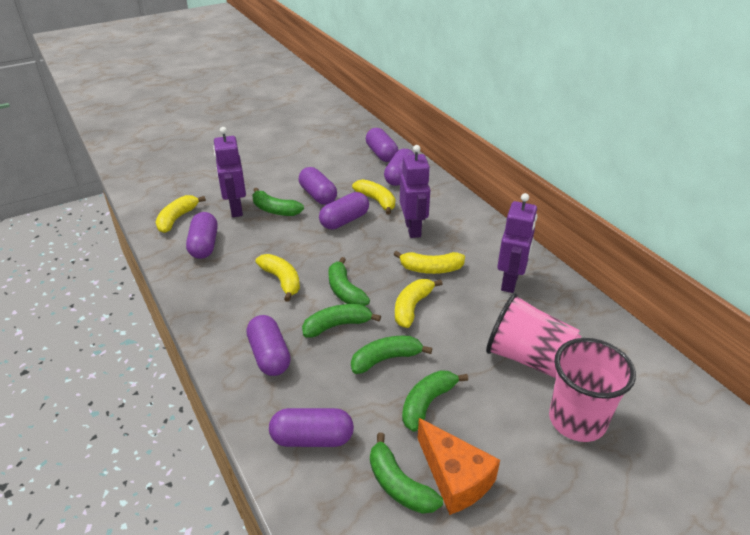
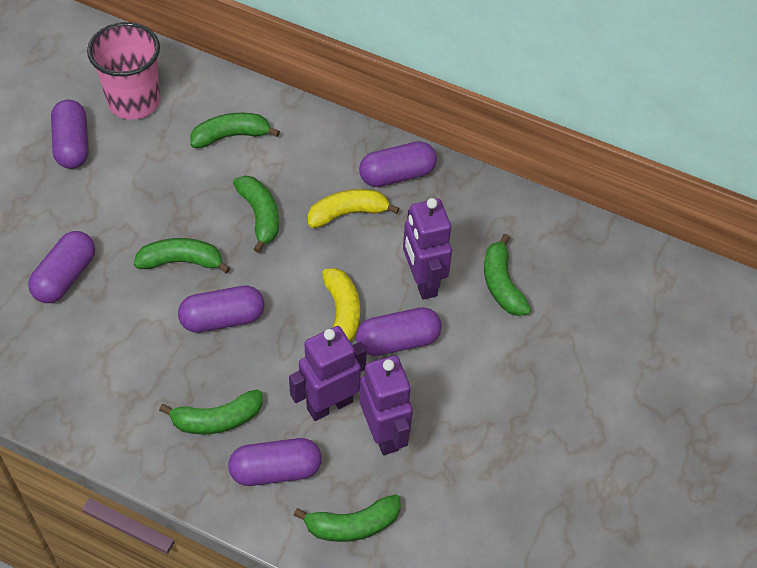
orange cheese: 1 -> 0
pink cup: 2 -> 1
purple capsule: 7 -> 6
yellow banana: 5 -> 2

